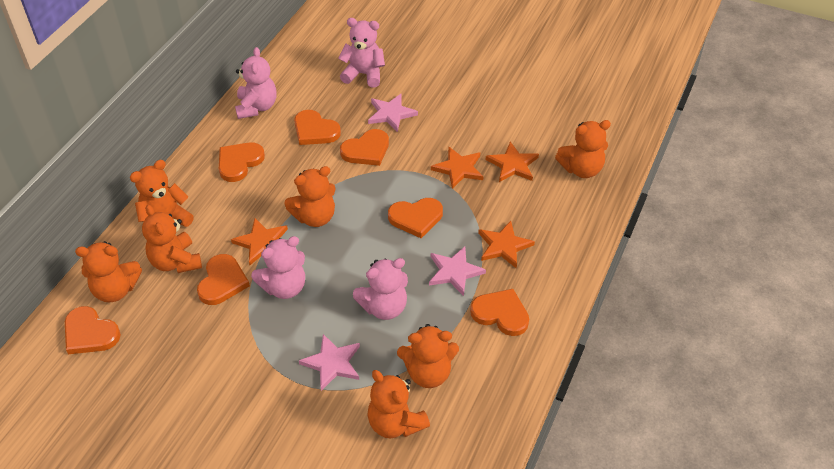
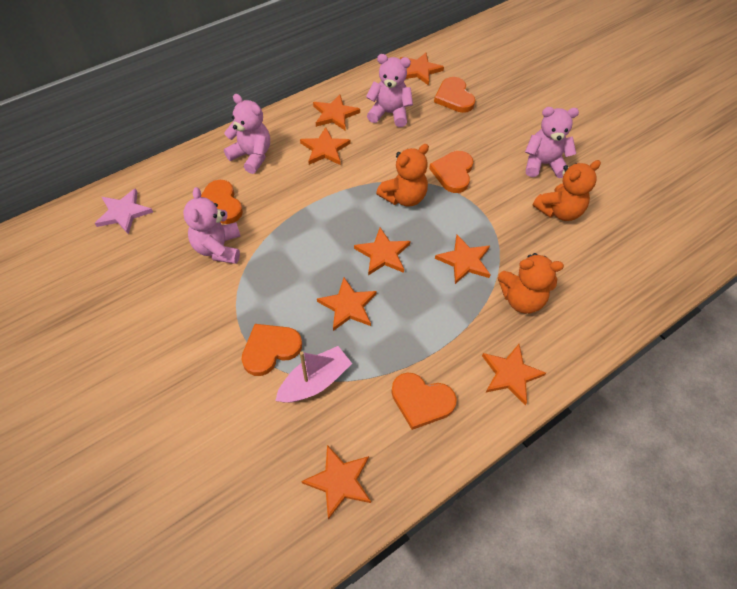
orange heart: 7 -> 5
orange star: 4 -> 8
orange teddy bear: 7 -> 3
pink boat: 0 -> 1
pink star: 3 -> 1

